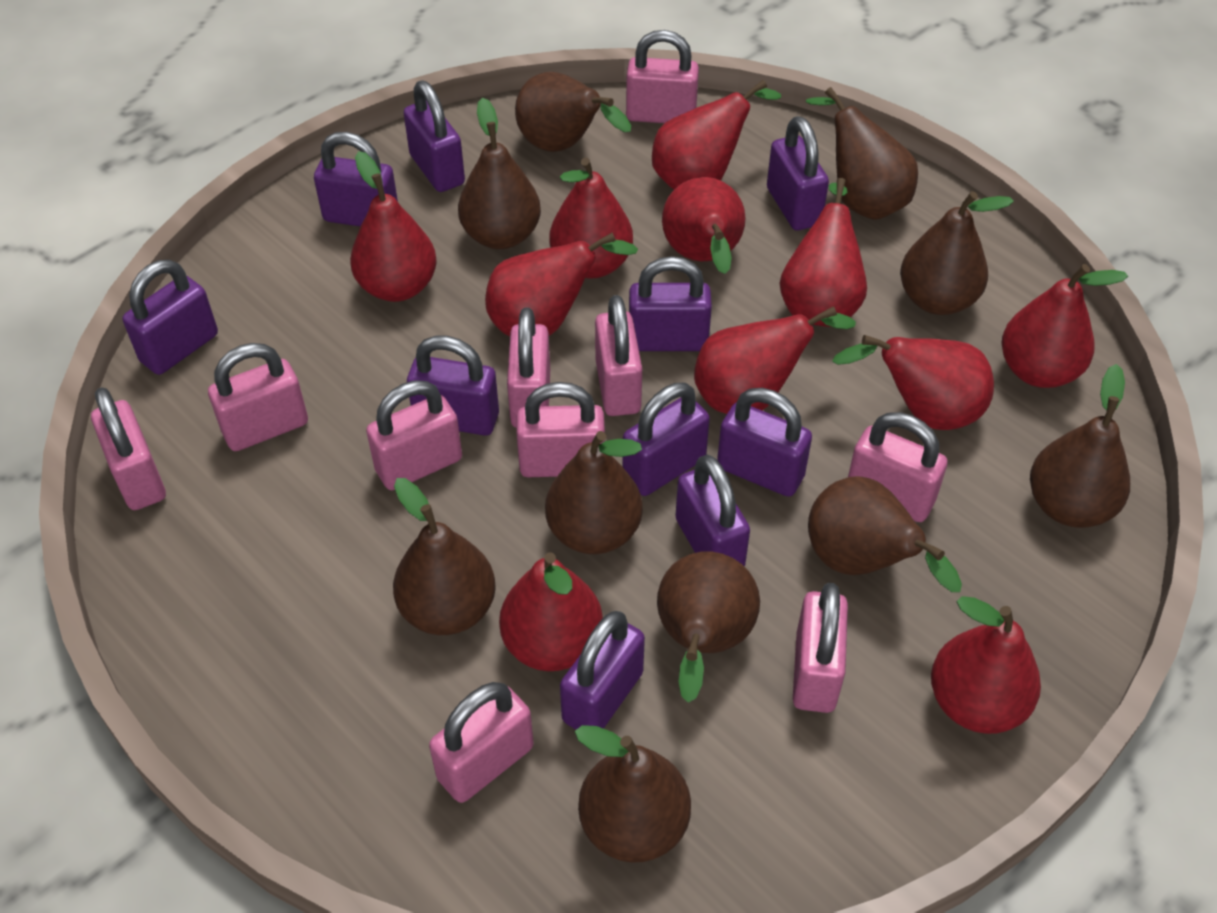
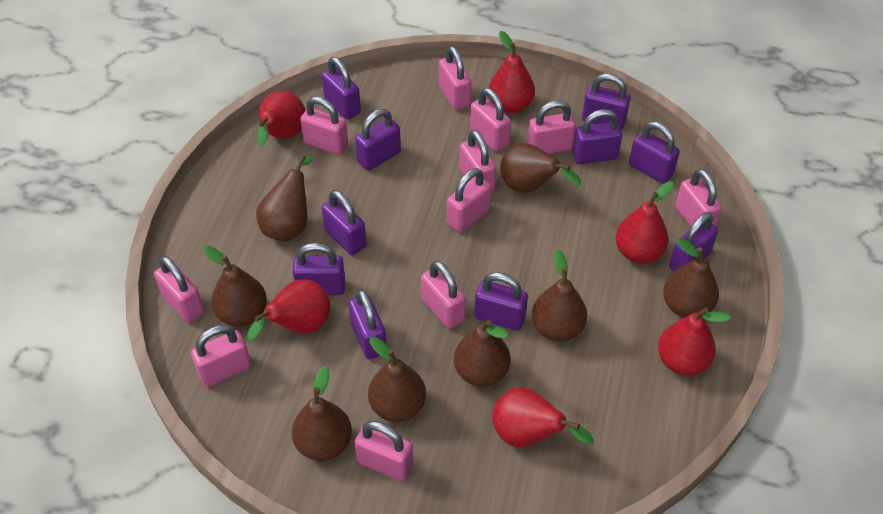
brown pear: 10 -> 8
pink padlock: 10 -> 11
red pear: 11 -> 6

